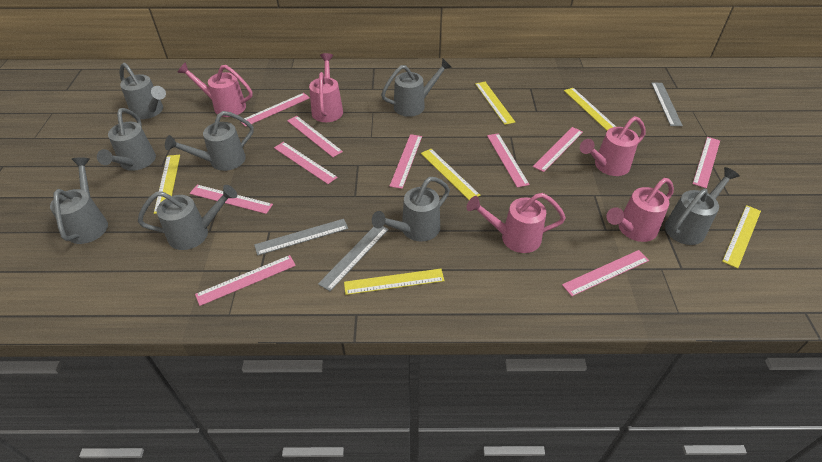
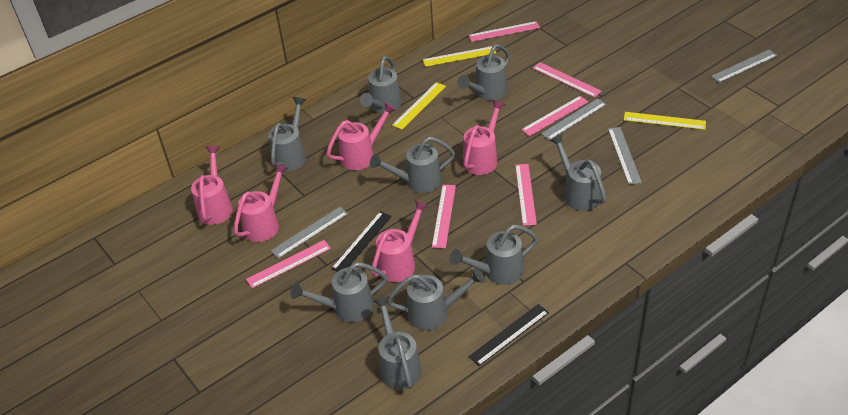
black ruler: 0 -> 2
grey ruler: 3 -> 4
grey watering can: 8 -> 9
pink ruler: 10 -> 6
yellow ruler: 6 -> 3

